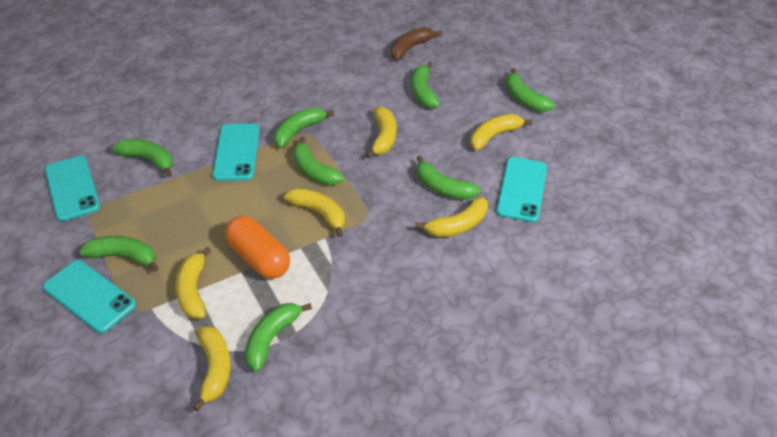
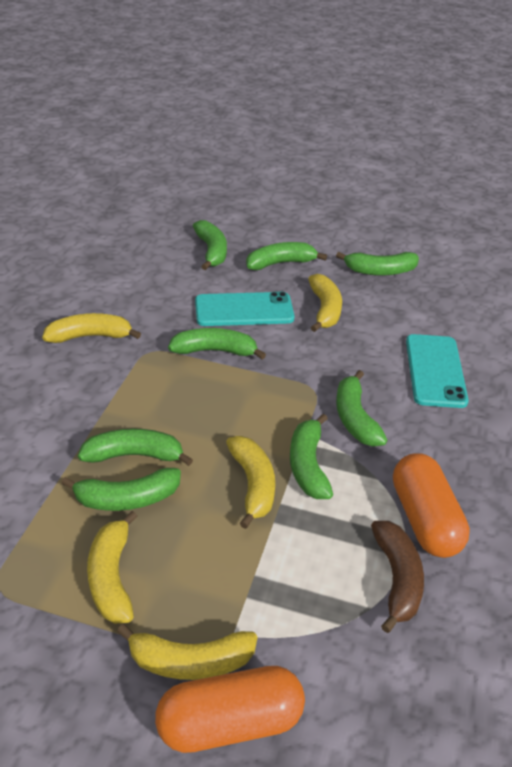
orange capsule: 1 -> 2
turquoise phone: 4 -> 2
yellow banana: 6 -> 5

